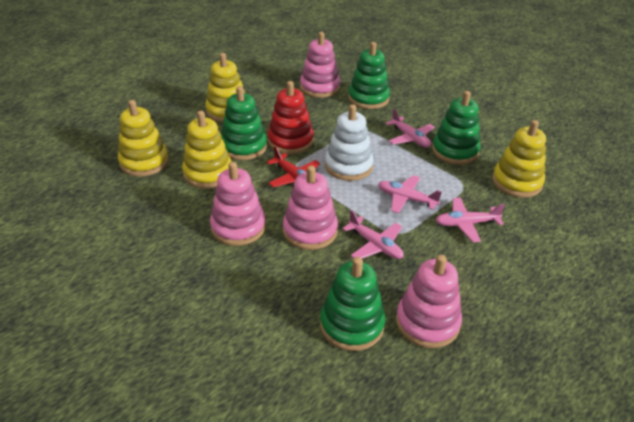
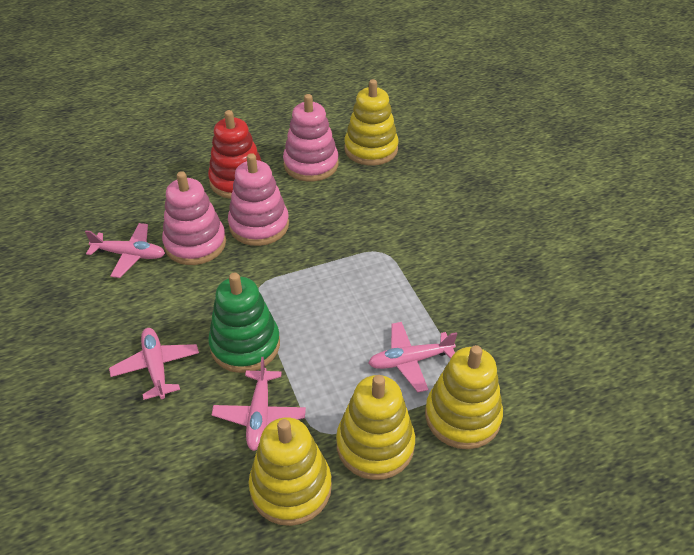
green stacking toy: 4 -> 1
pink stacking toy: 4 -> 3
red plane: 1 -> 0
white stacking toy: 1 -> 0

